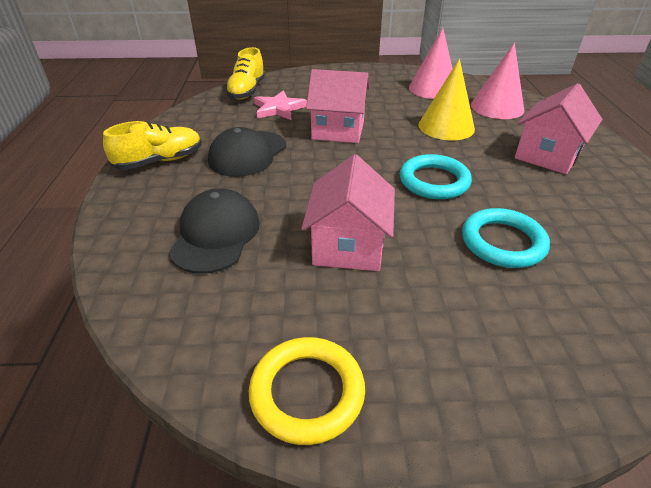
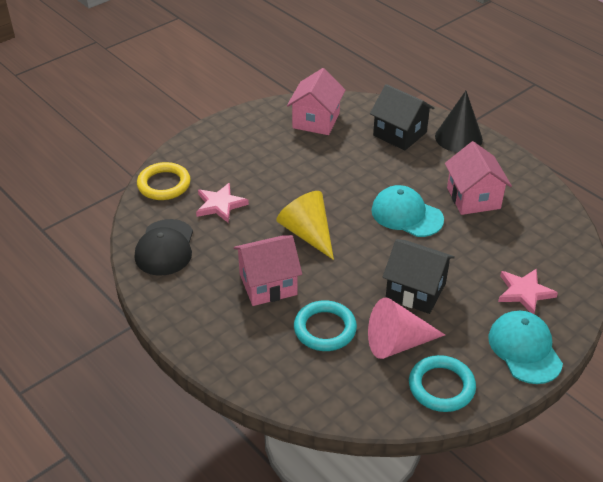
black cap: 2 -> 1
black cone: 0 -> 1
black house: 0 -> 2
pink cone: 2 -> 1
pink star: 1 -> 2
turquoise cap: 0 -> 2
yellow shoe: 2 -> 0

